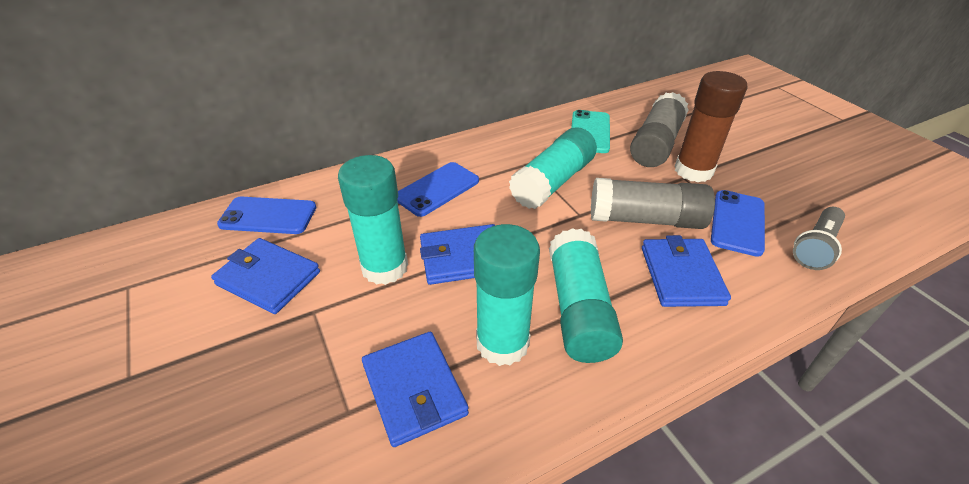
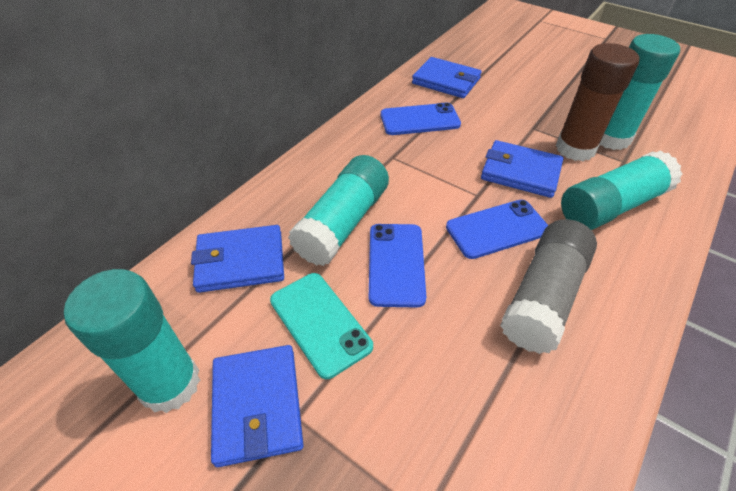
grey flashlight: 1 -> 0
grey glue stick: 2 -> 1

